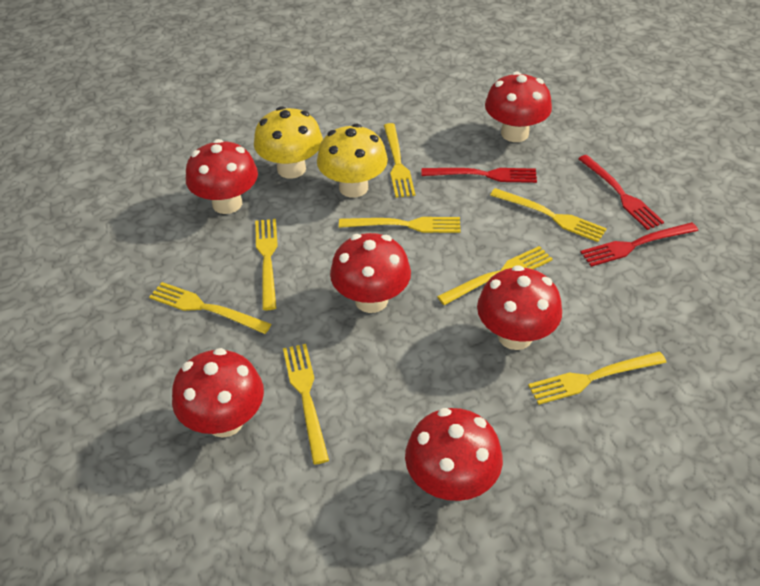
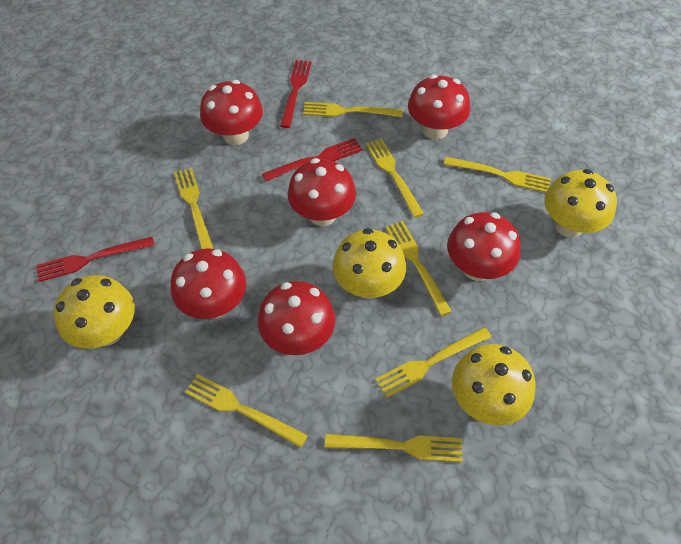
yellow mushroom: 2 -> 4

